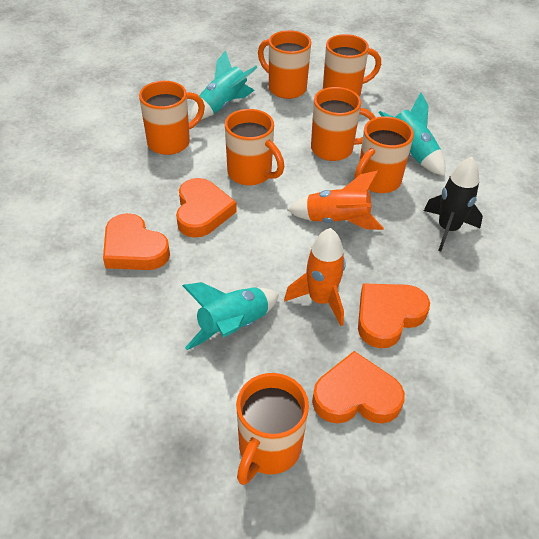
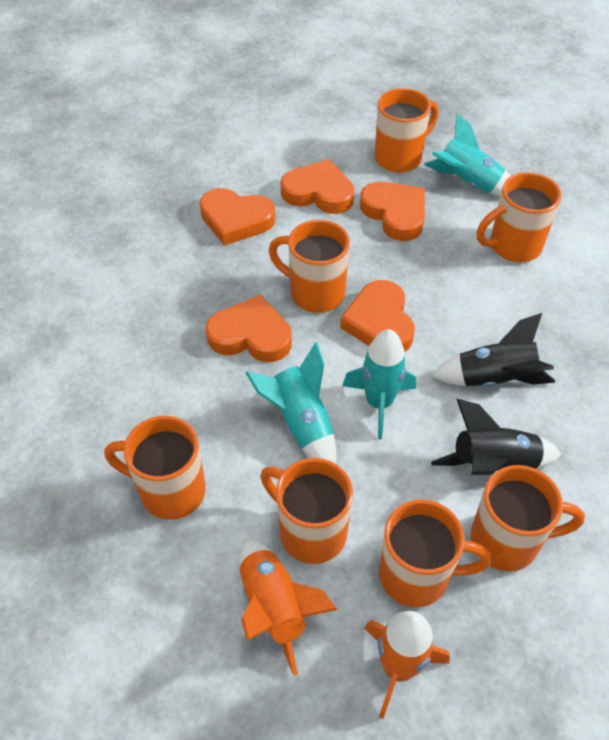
black rocket: 1 -> 2
orange heart: 4 -> 5

